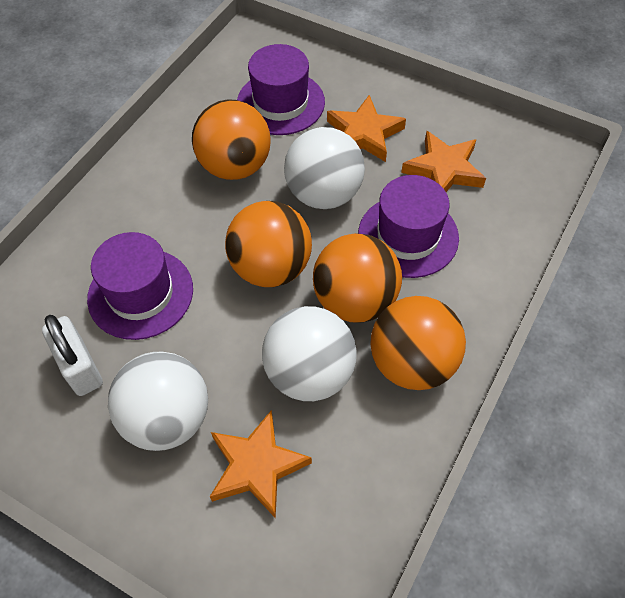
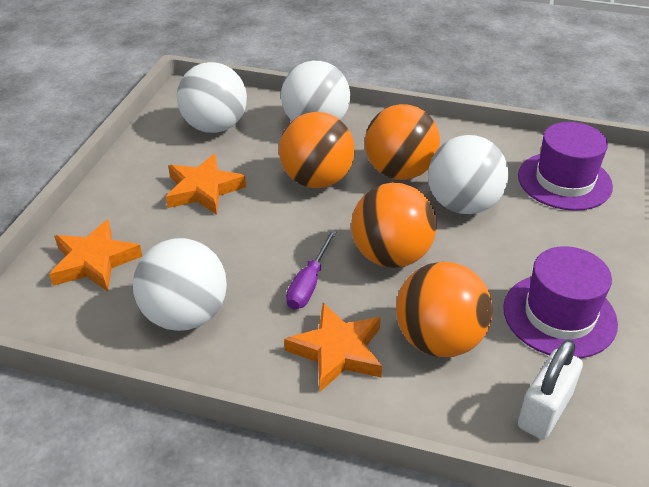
purple hat: 3 -> 2
purple screwdriver: 0 -> 1
white ball: 3 -> 4

